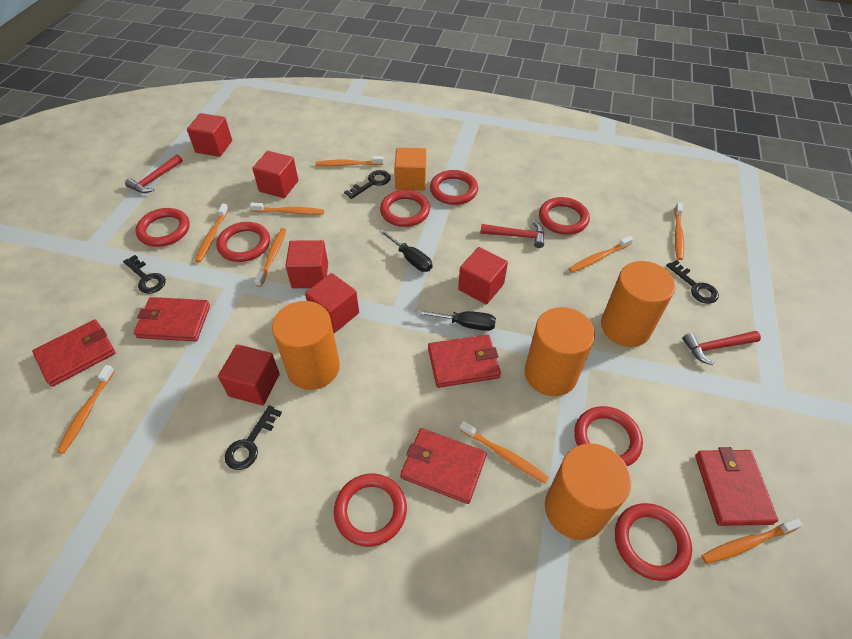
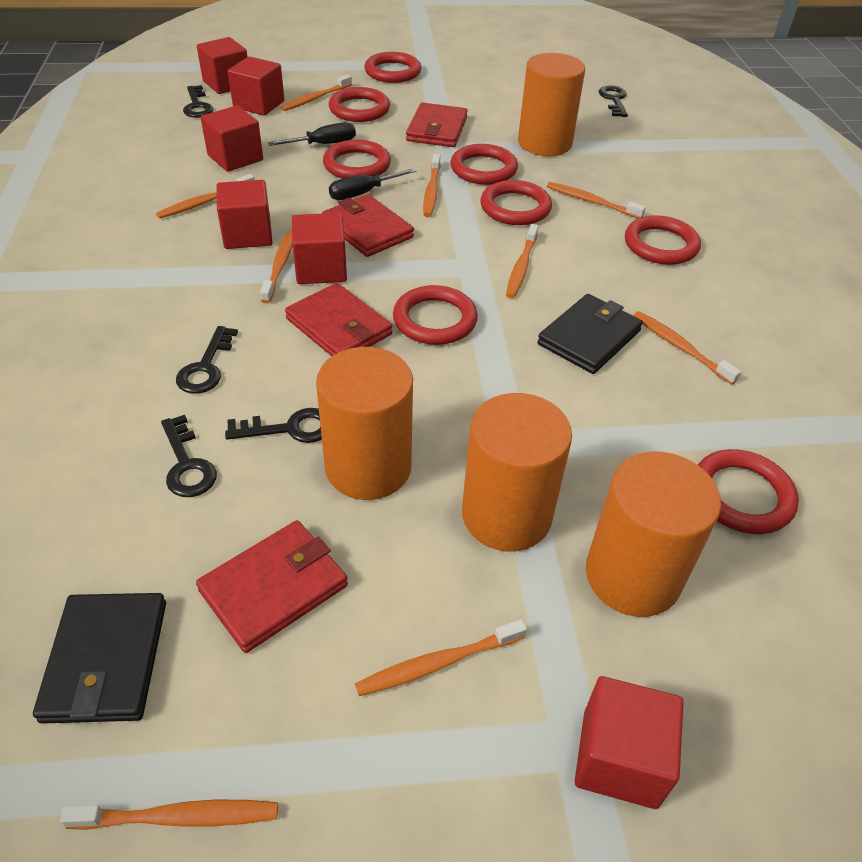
black key: 4 -> 5
black wallet: 0 -> 2
orange cube: 1 -> 0
red hammer: 3 -> 0
red wallet: 5 -> 4

